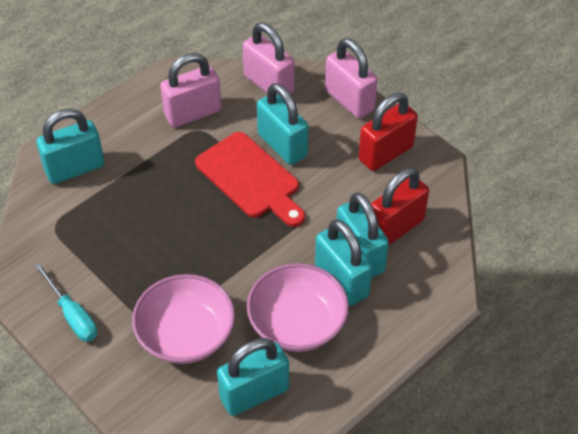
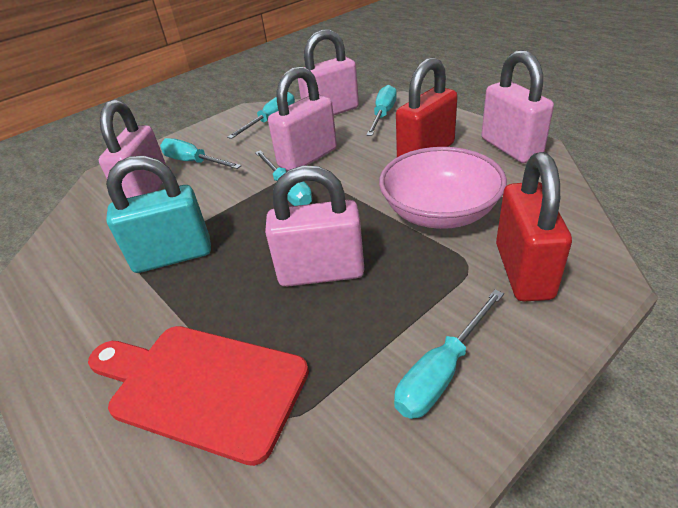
pink bowl: 2 -> 1
pink padlock: 3 -> 5
turquoise padlock: 5 -> 1
turquoise screwdriver: 1 -> 5

